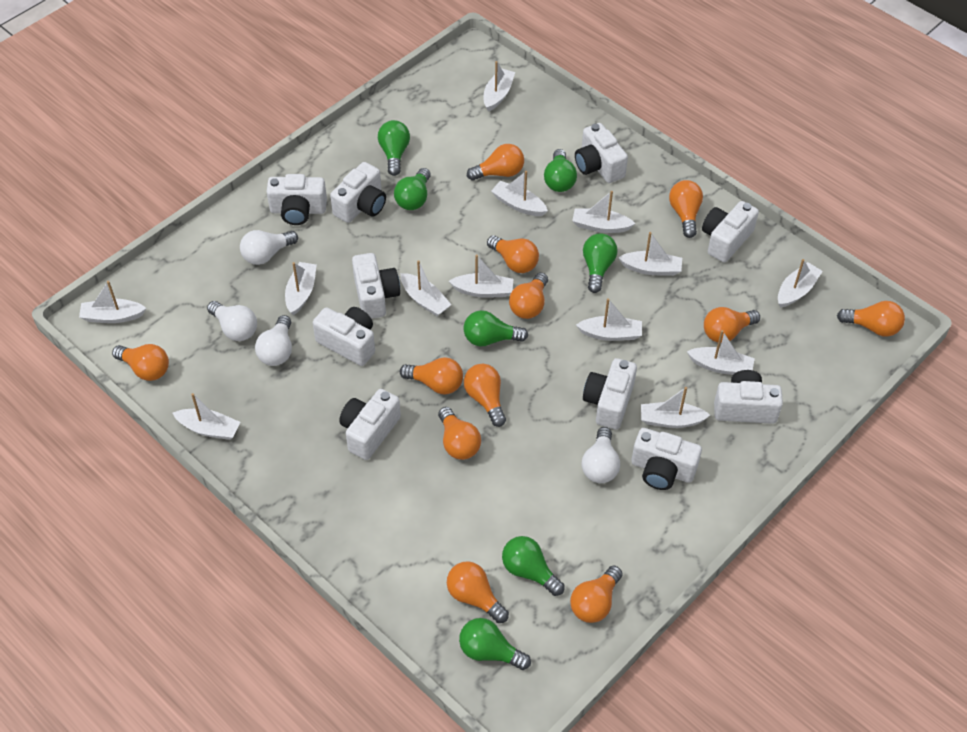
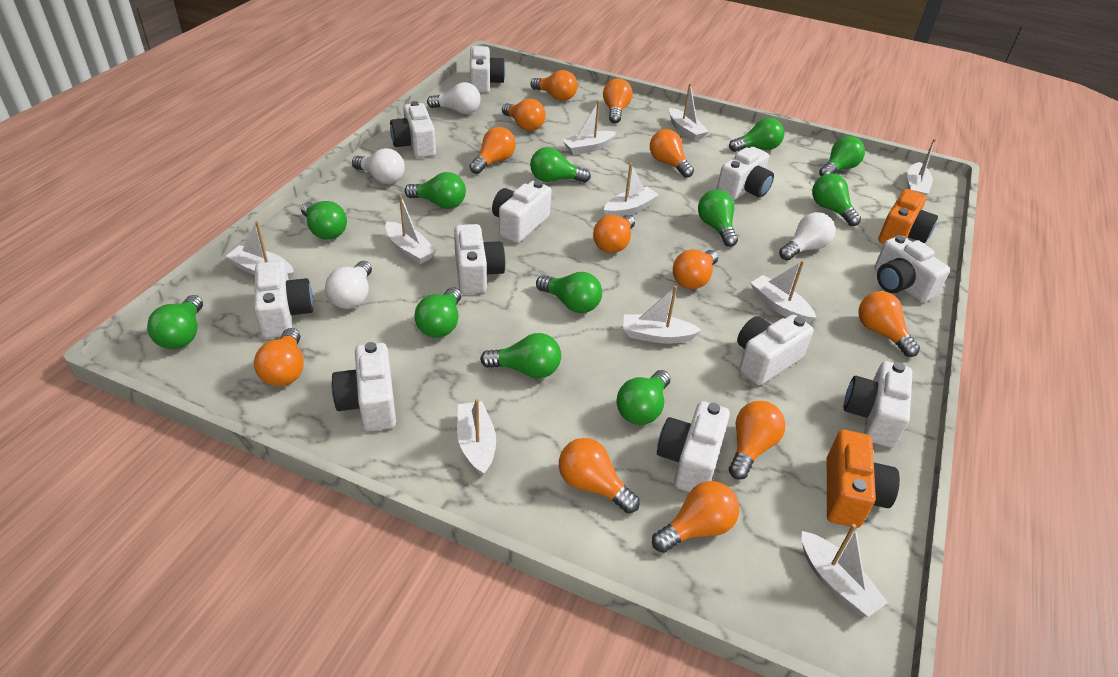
green light bulb: 7 -> 12
orange camera: 0 -> 2
white boat: 13 -> 10
white camera: 10 -> 11

